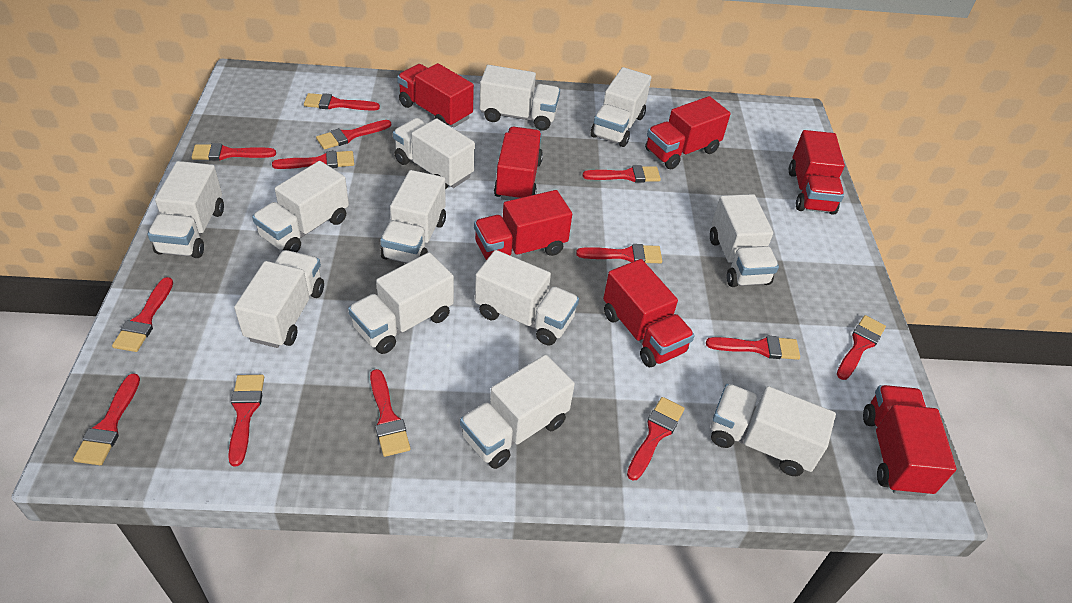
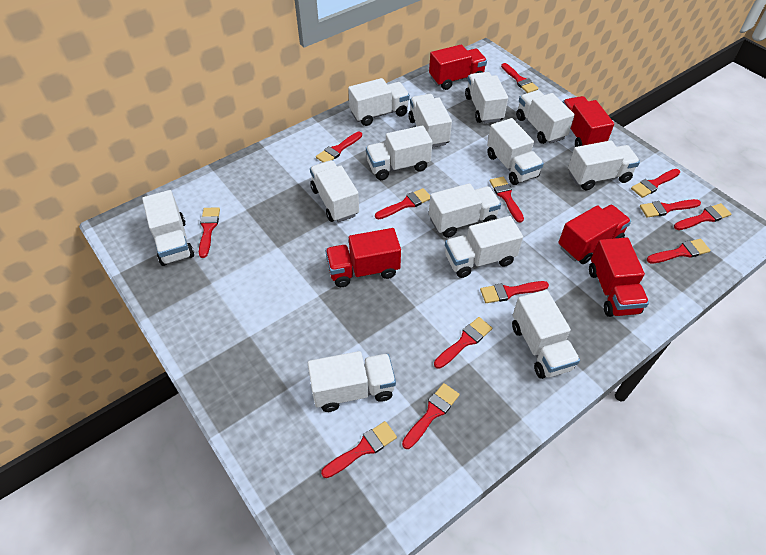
red truck: 7 -> 5
white truck: 12 -> 13

